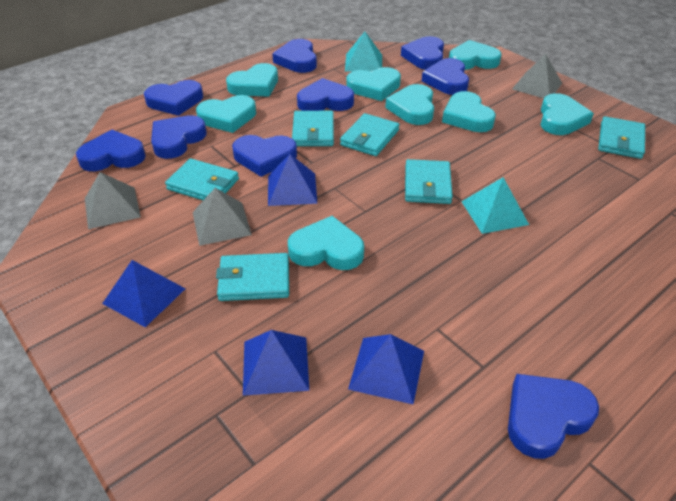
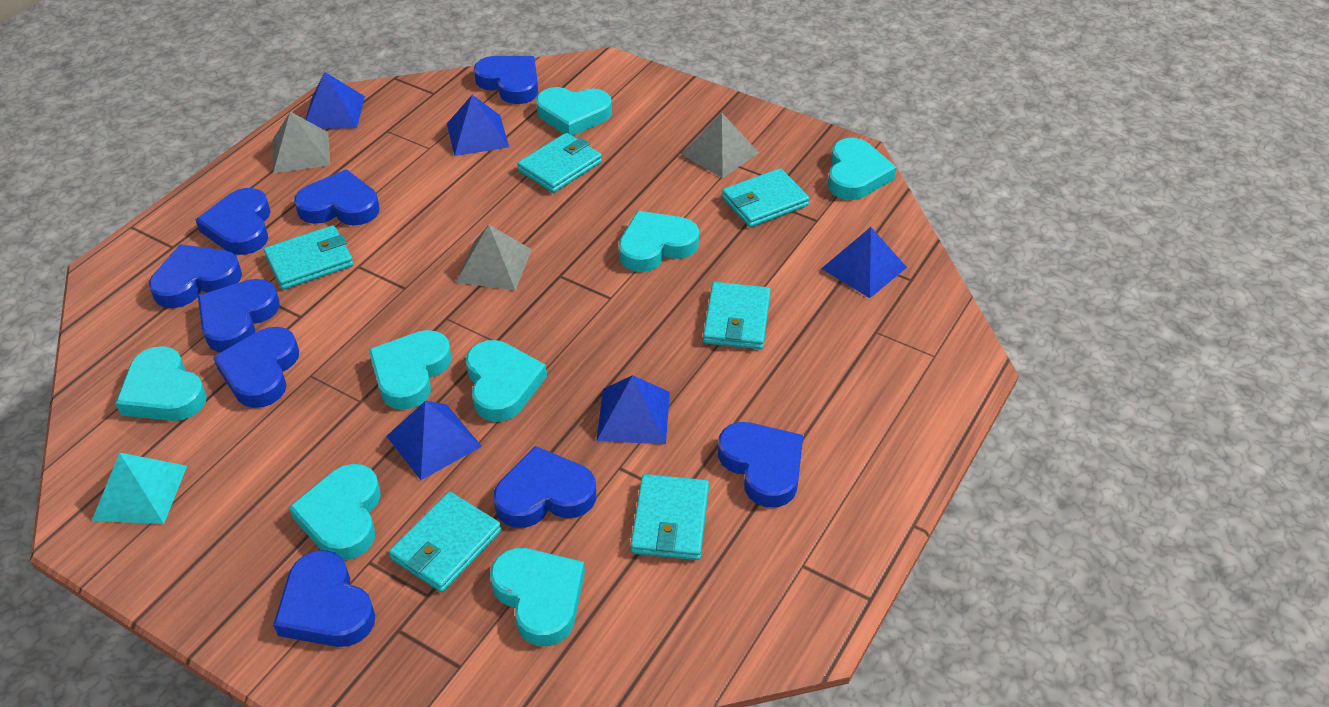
blue pyramid: 4 -> 5
turquoise pyramid: 2 -> 1

